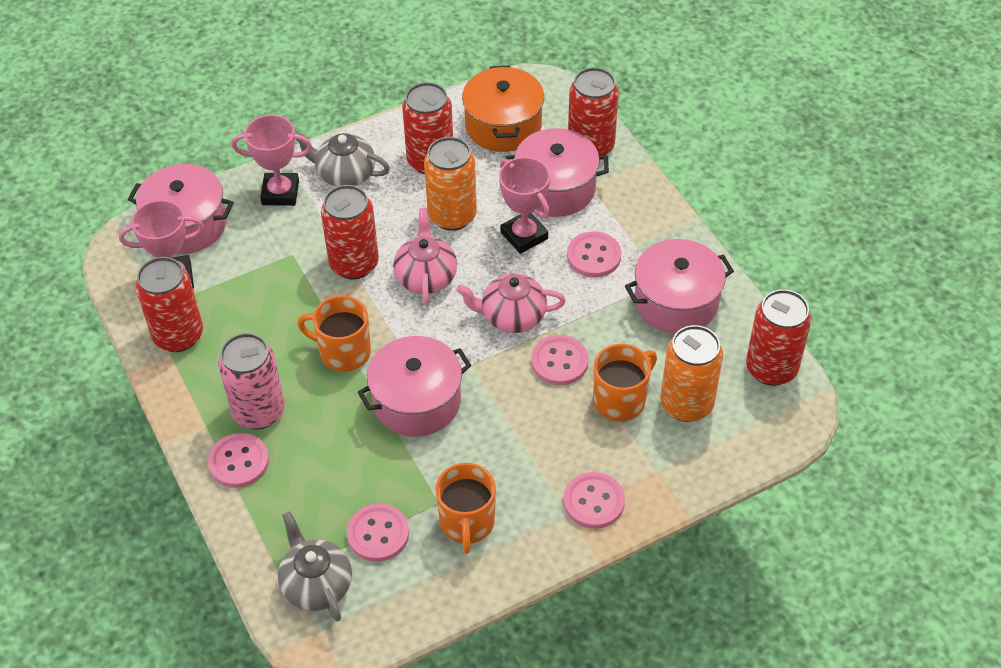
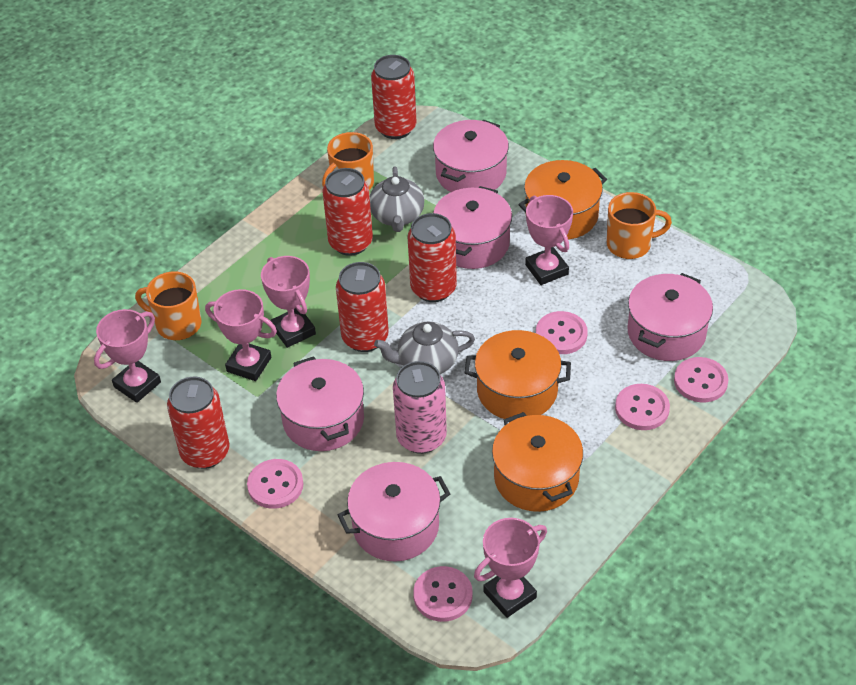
orange can: 2 -> 0
orange pot: 1 -> 3
pink pot: 4 -> 5
pink teapot: 2 -> 0
pink trophy: 3 -> 5

